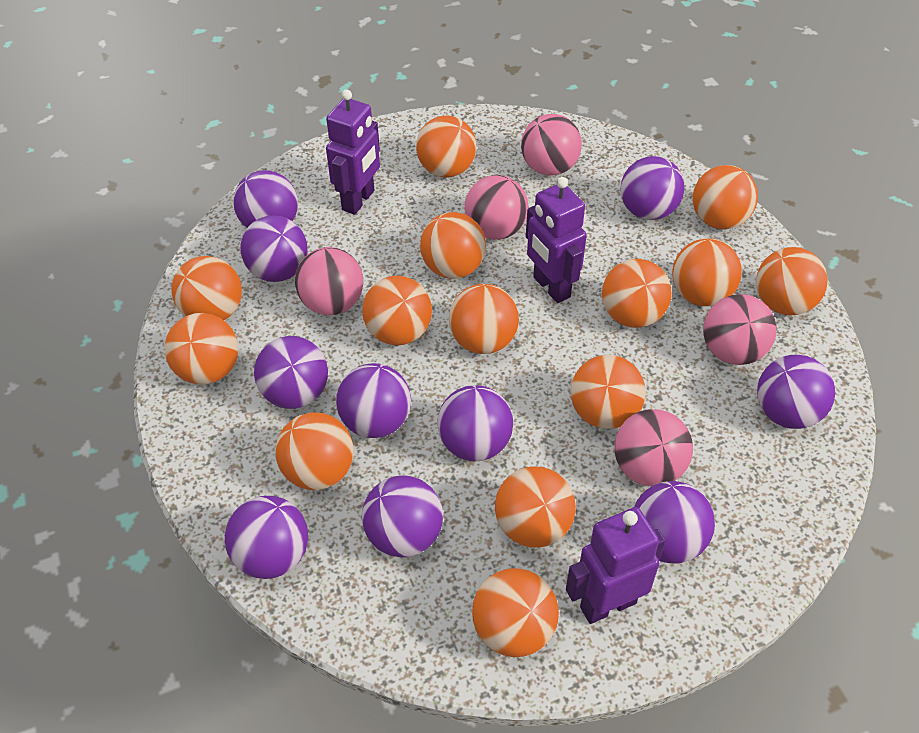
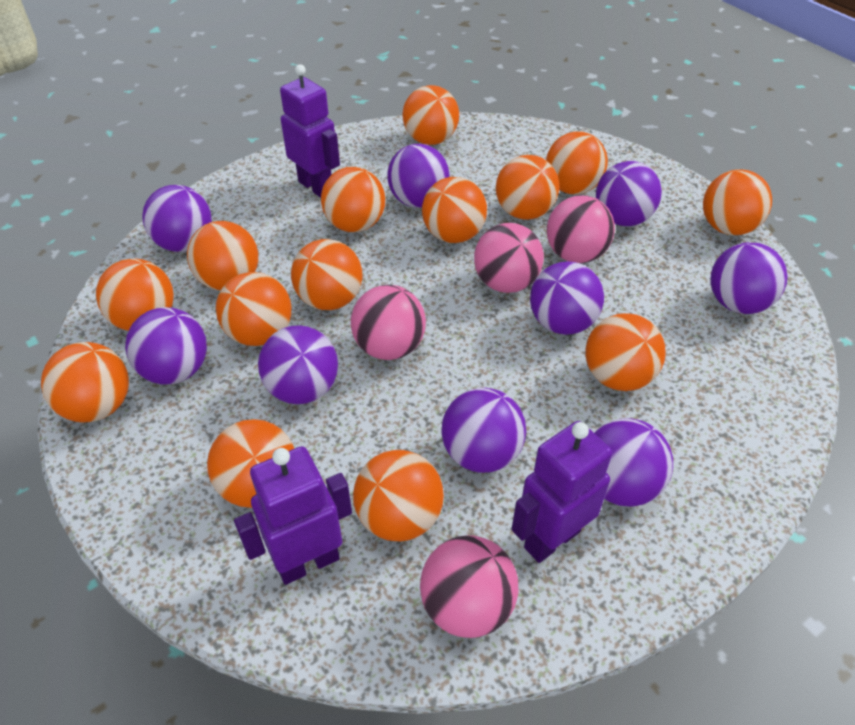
pink ball: 5 -> 4
purple ball: 10 -> 9

